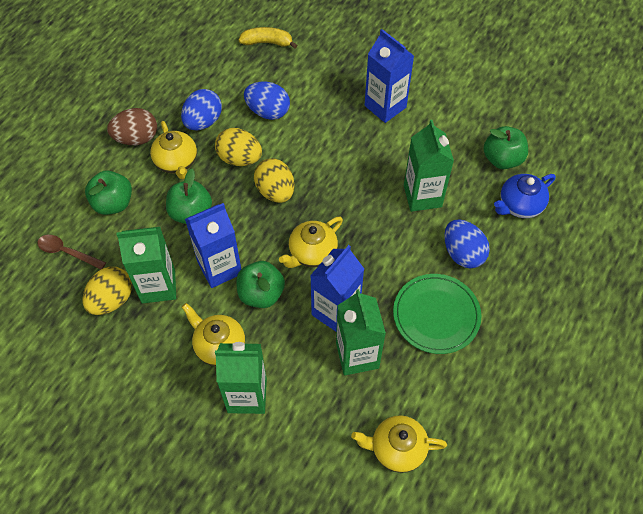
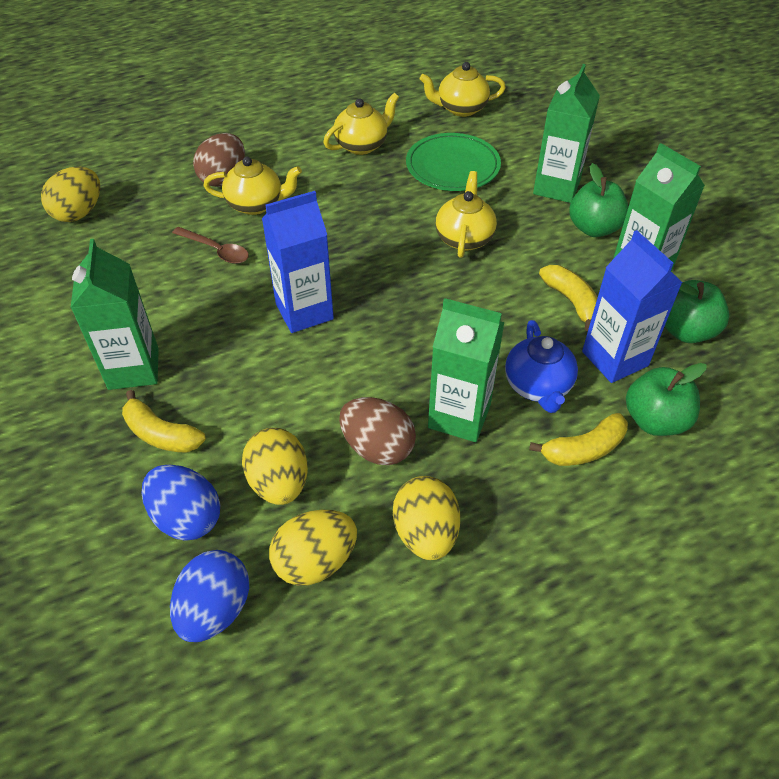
blue carton: 3 -> 2
blue egg: 3 -> 2
brown egg: 1 -> 2
green apple: 4 -> 3
yellow banana: 1 -> 3
yellow egg: 3 -> 4

